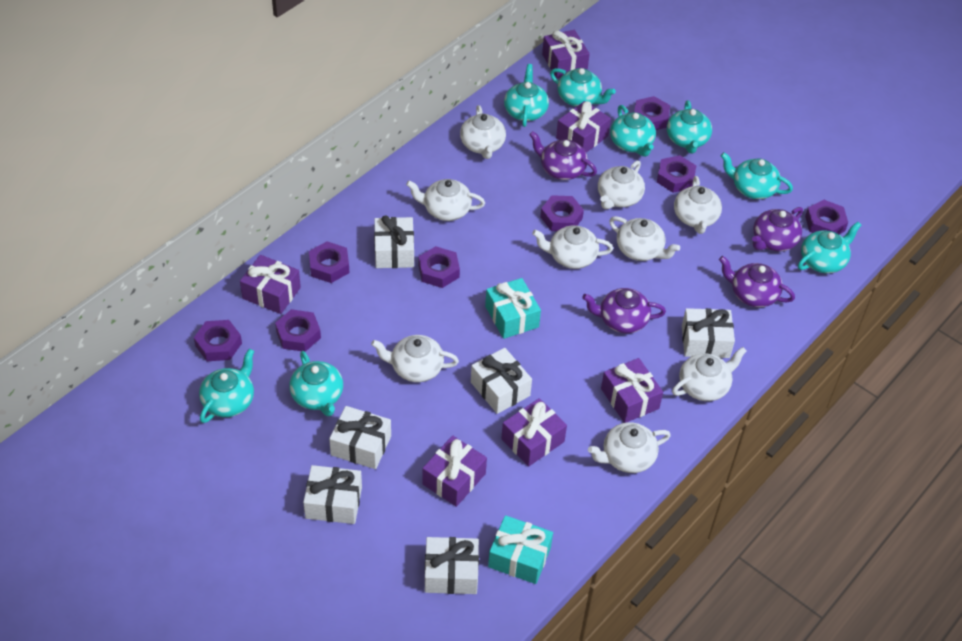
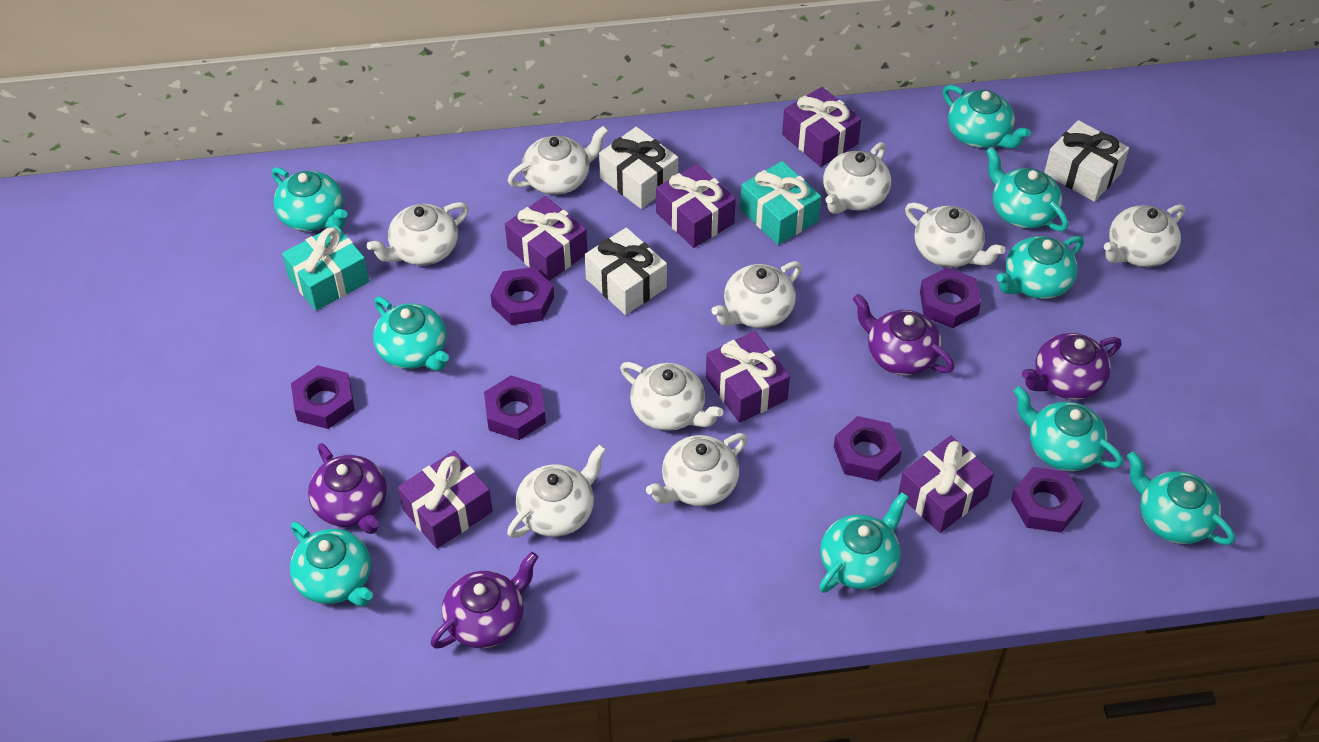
purple nut: 8 -> 6
turquoise teapot: 8 -> 9
white gift: 6 -> 3

